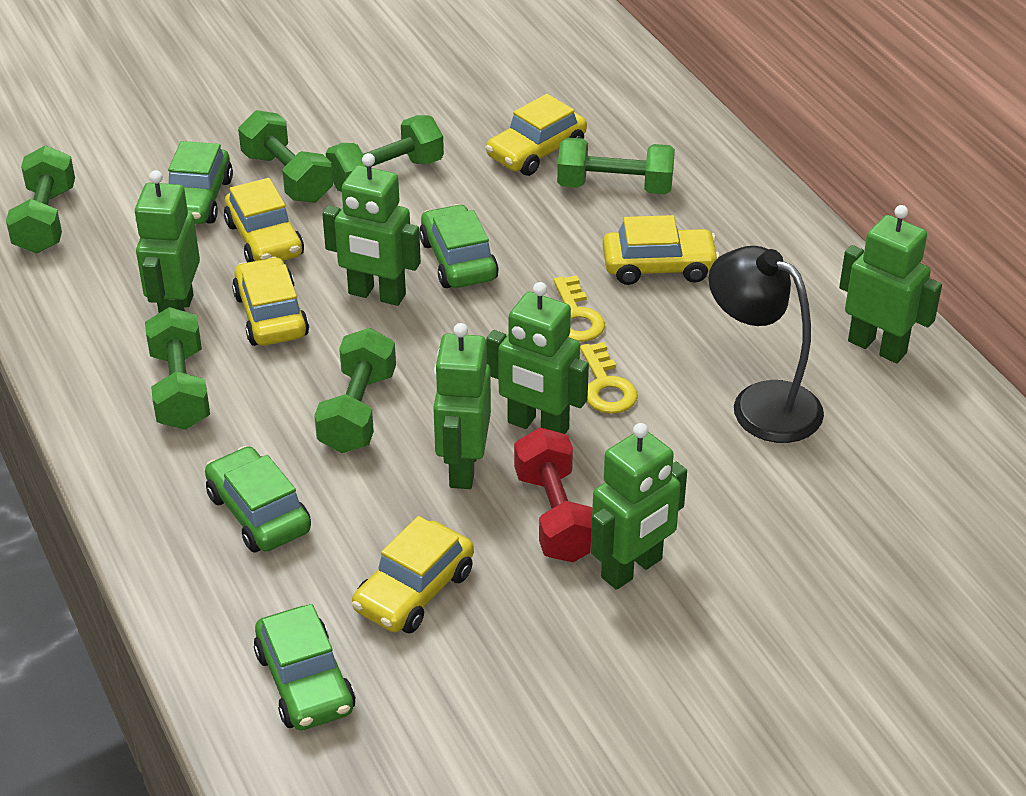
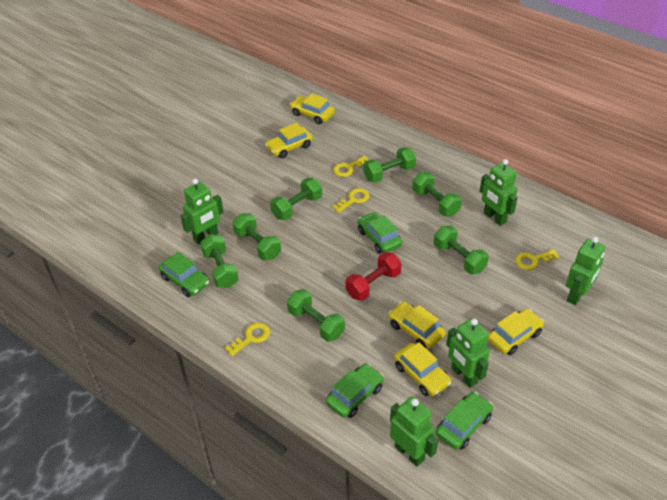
black lamp: 1 -> 0
green dumbbell: 6 -> 7
green robot: 6 -> 5
yellow key: 2 -> 4

